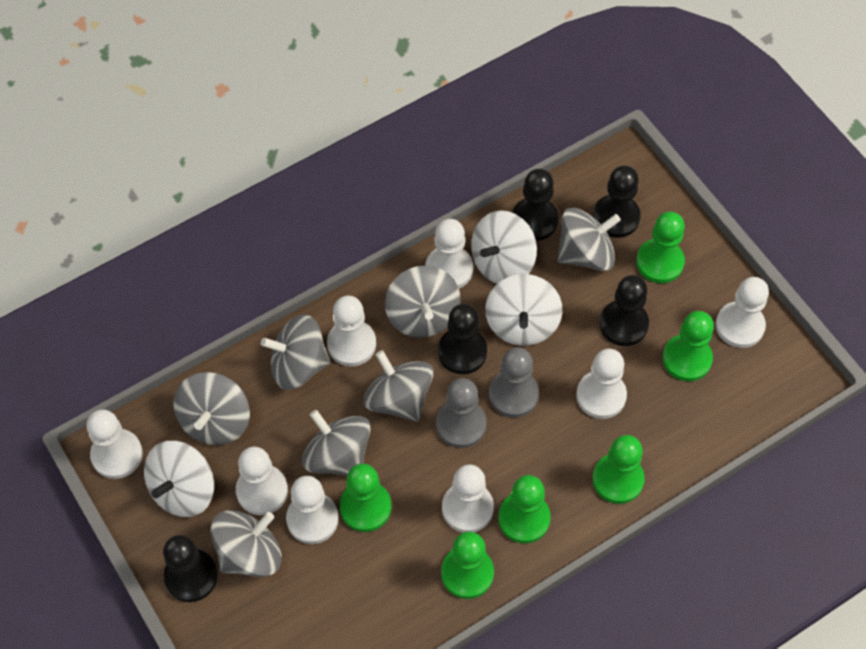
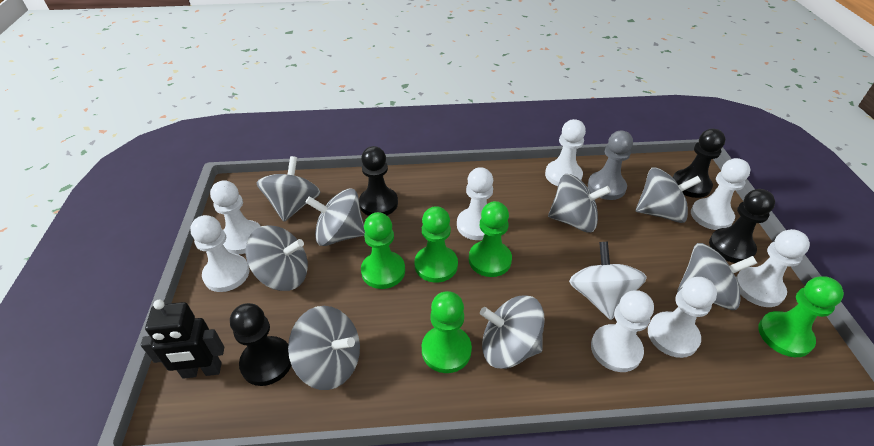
black pawn: 5 -> 4
black robot: 0 -> 1
green pawn: 6 -> 5
grey pawn: 2 -> 1
grey spinning top: 7 -> 8
white spinning top: 3 -> 1

